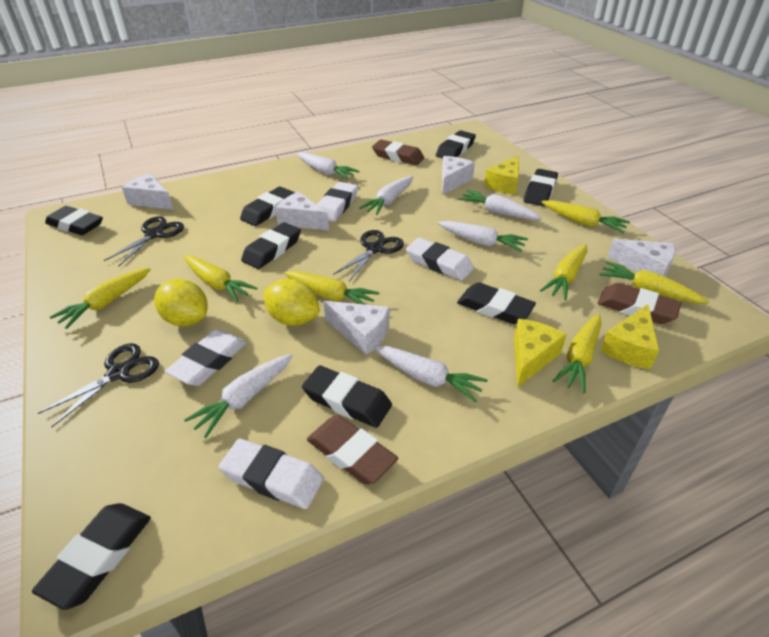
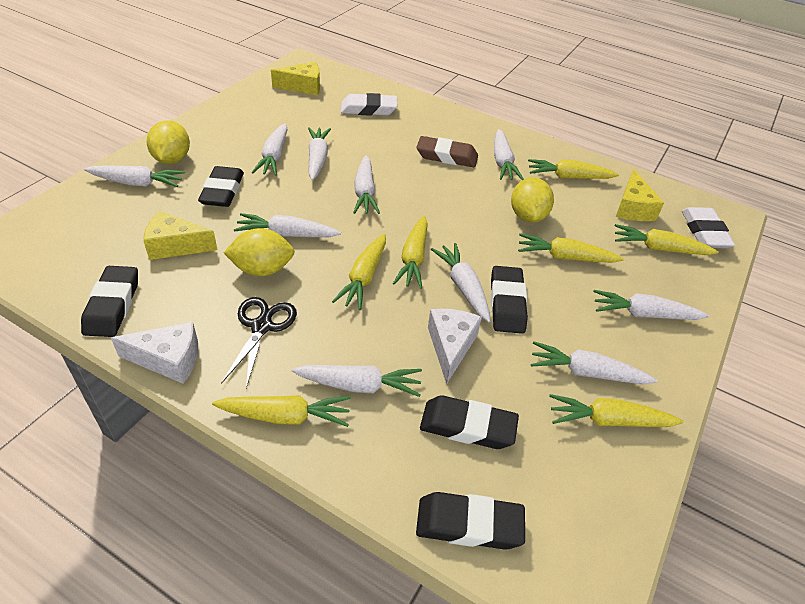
black eraser: 8 -> 5
black scissors: 3 -> 1
brown eraser: 3 -> 1
white carrot: 6 -> 10
white cheese: 5 -> 2
white eraser: 4 -> 2
yellow lemon: 2 -> 3

